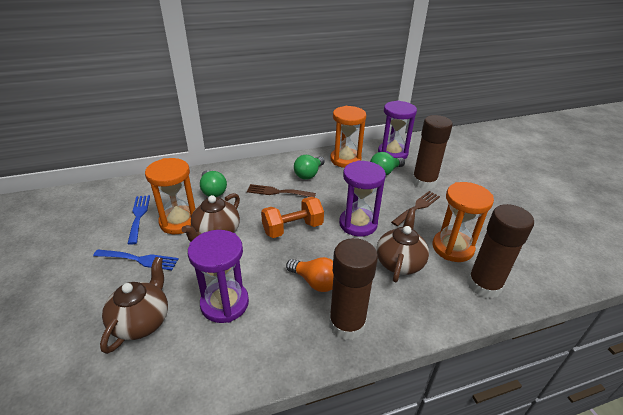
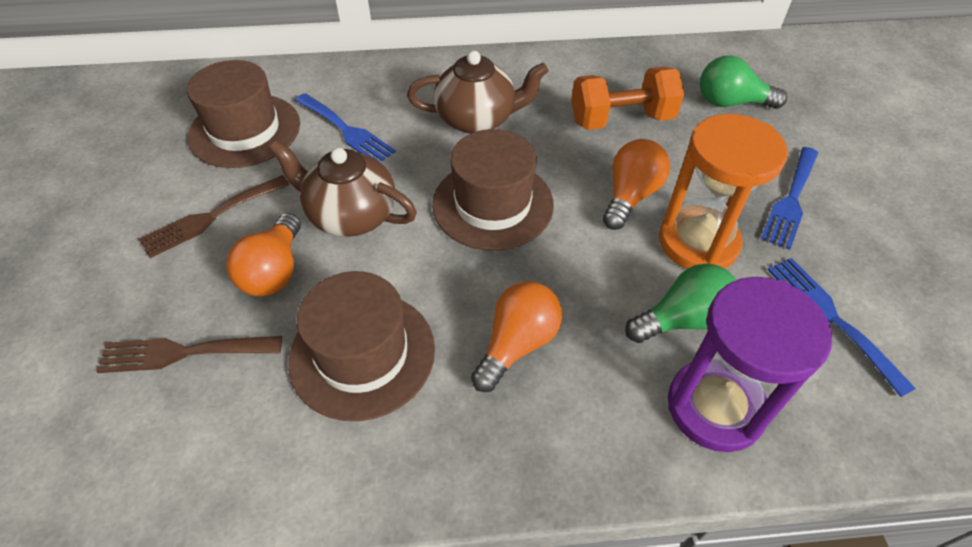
blue fork: 2 -> 3
brown glue stick: 3 -> 0
brown hat: 0 -> 3
brown teapot: 3 -> 2
green light bulb: 3 -> 2
orange hourglass: 3 -> 1
orange light bulb: 1 -> 3
purple hourglass: 3 -> 1

